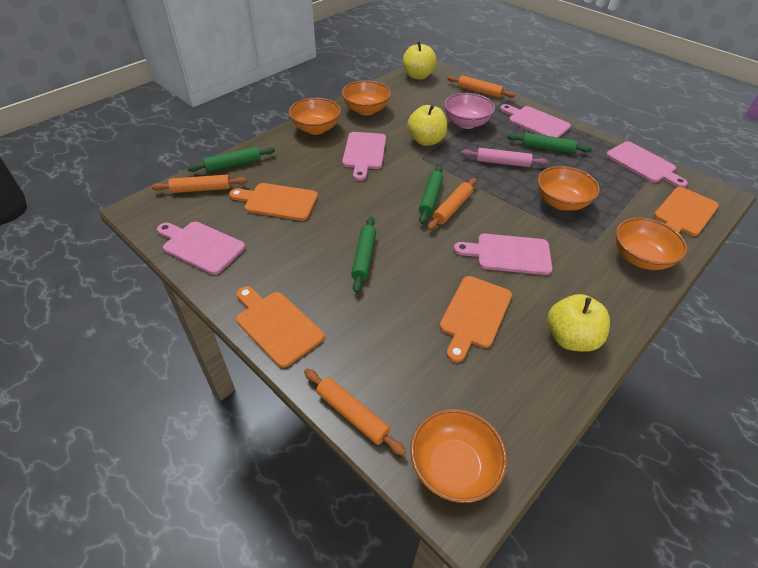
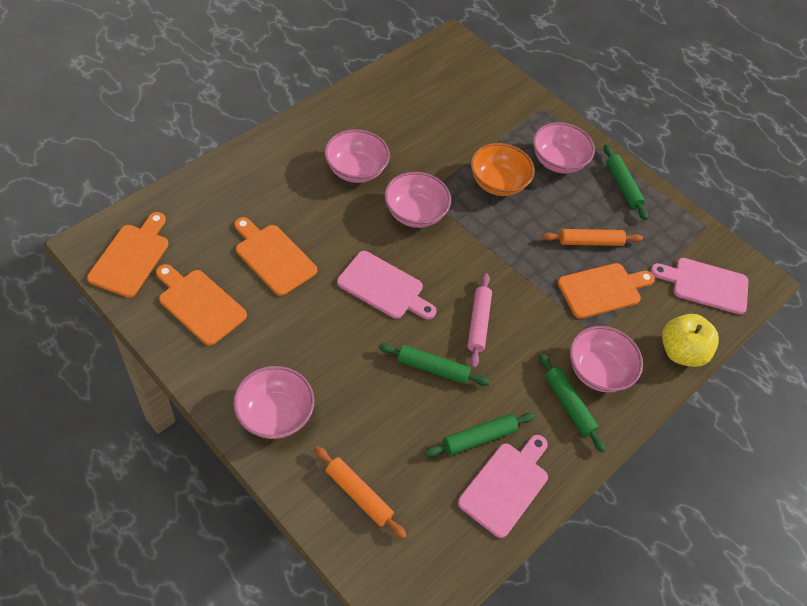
orange bowl: 5 -> 1
orange rolling pin: 4 -> 2
pink bowl: 1 -> 5
pink cutting board: 5 -> 3
yellow apple: 3 -> 1

